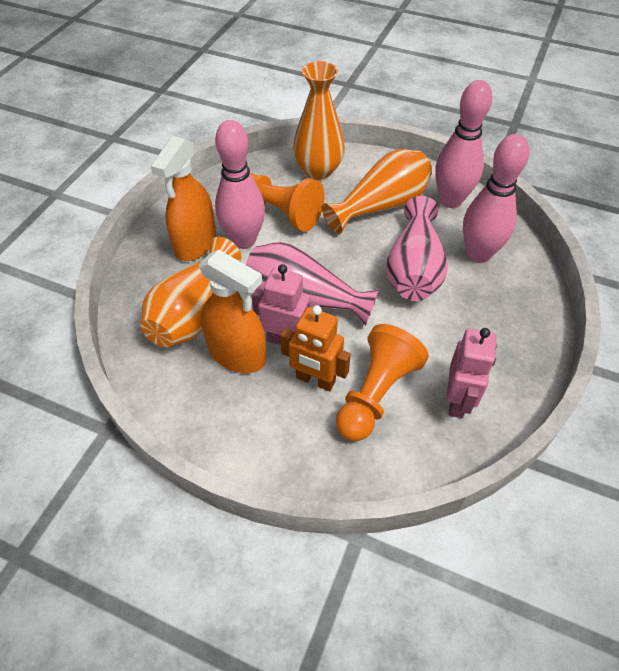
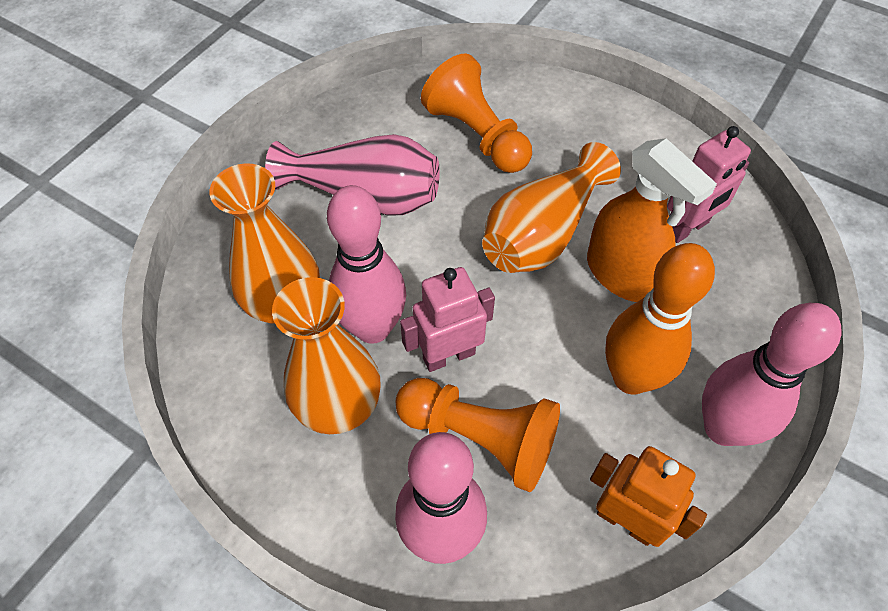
orange bowling pin: 0 -> 1
orange spray bottle: 2 -> 1
pink vase: 2 -> 1

